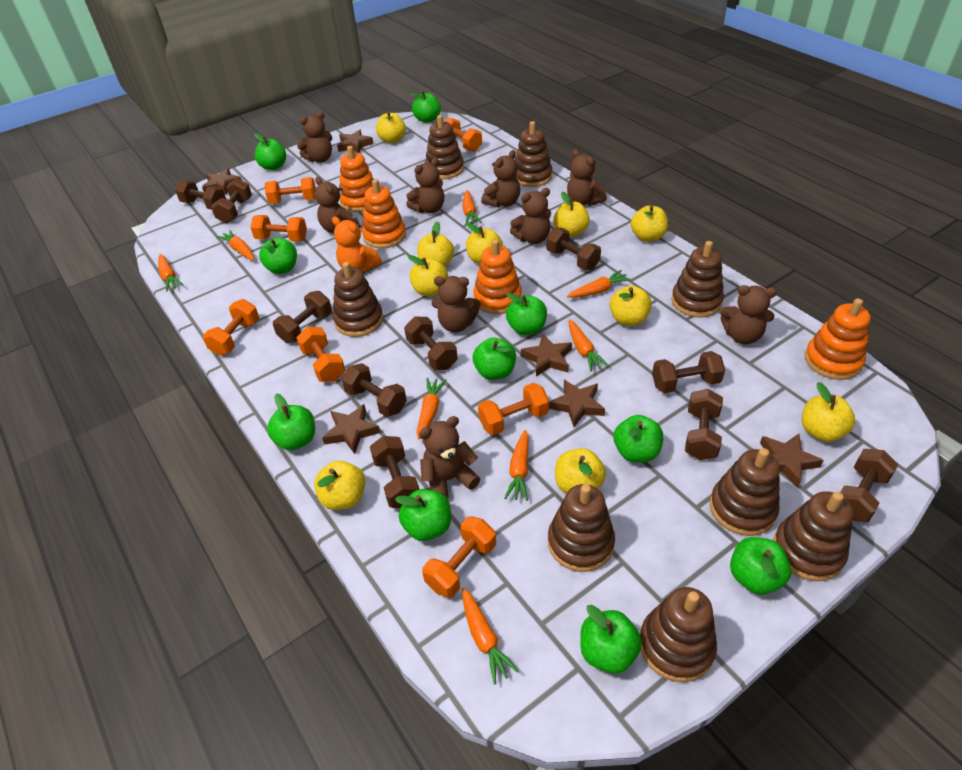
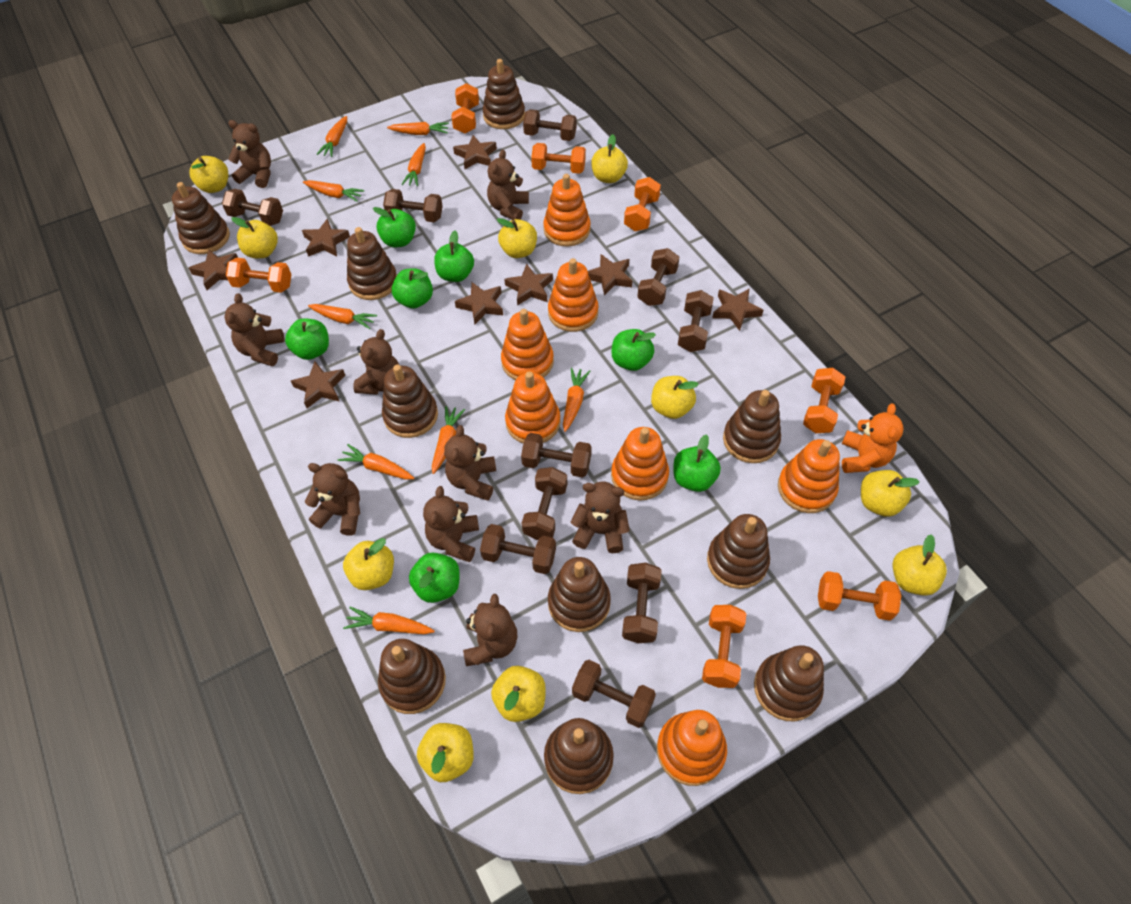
brown stacking toy: 8 -> 10
brown star: 6 -> 8
green apple: 10 -> 7
orange carrot: 8 -> 9
orange stacking toy: 4 -> 7

